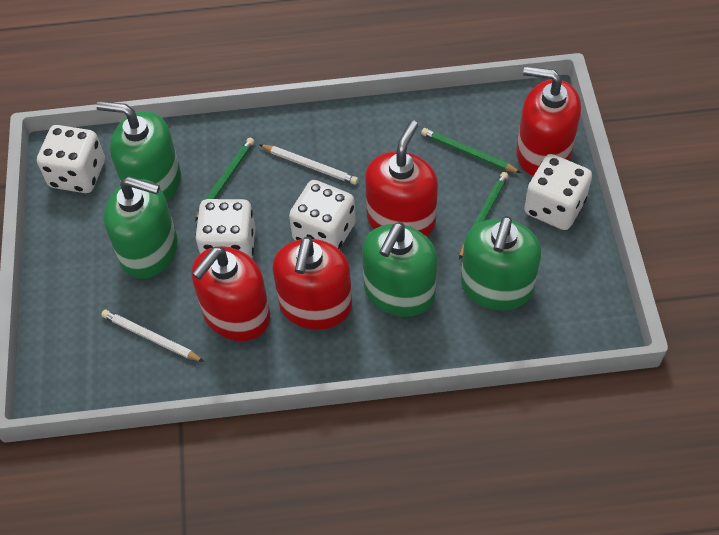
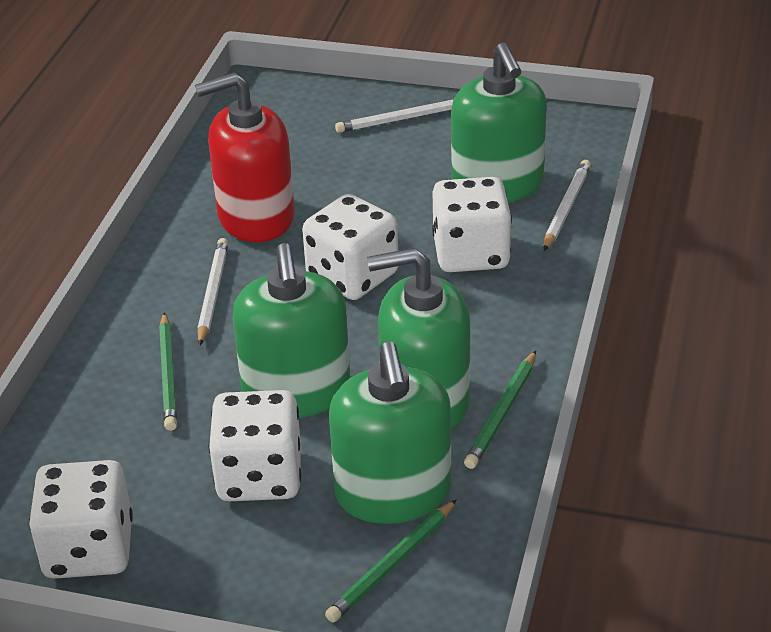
red soap dispenser: 4 -> 1
white pencil: 2 -> 3

